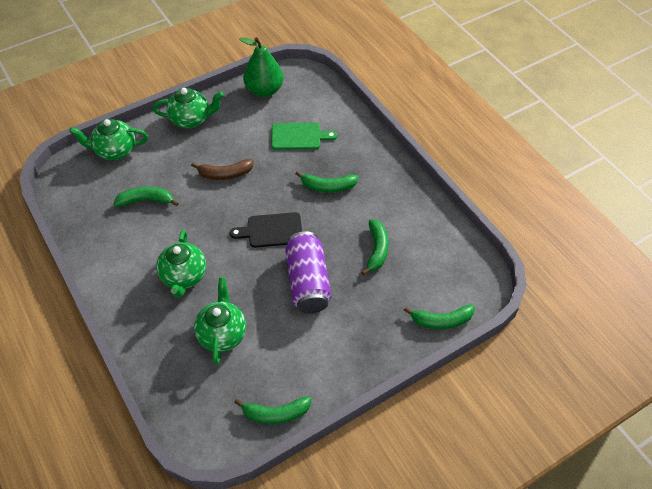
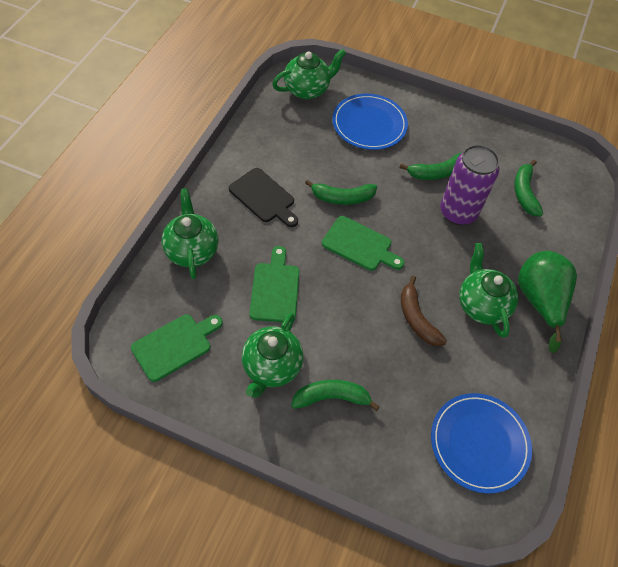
blue plate: 0 -> 2
green banana: 5 -> 4
green cutting board: 1 -> 3

